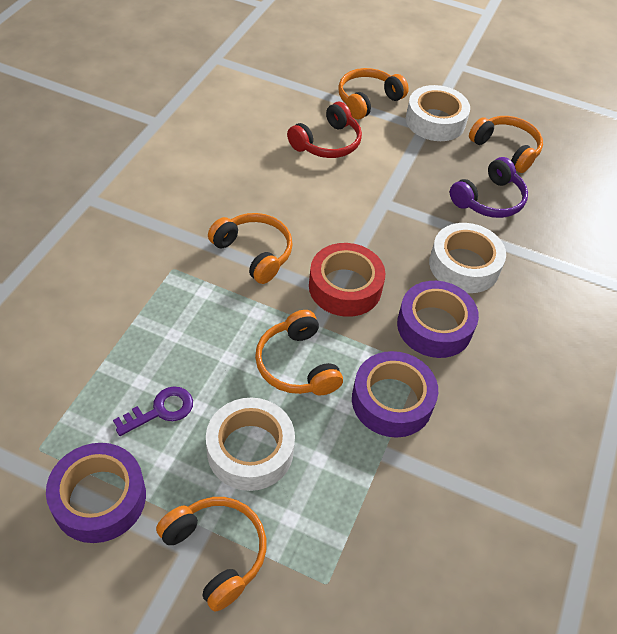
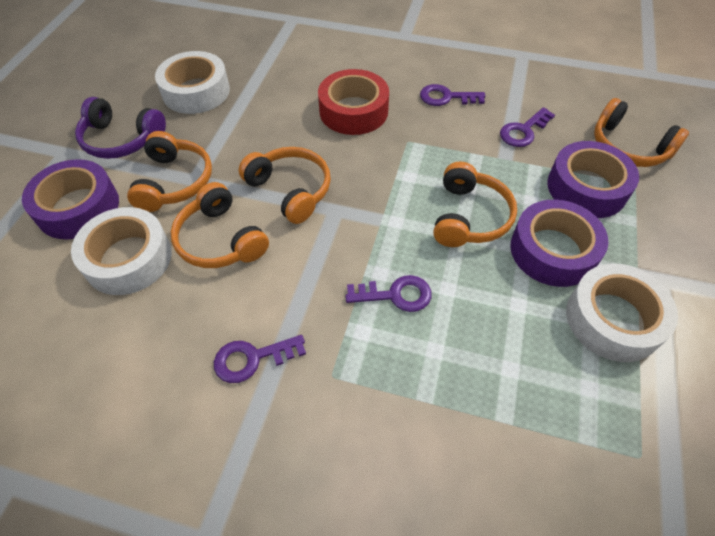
purple key: 1 -> 4
red headphones: 1 -> 0

